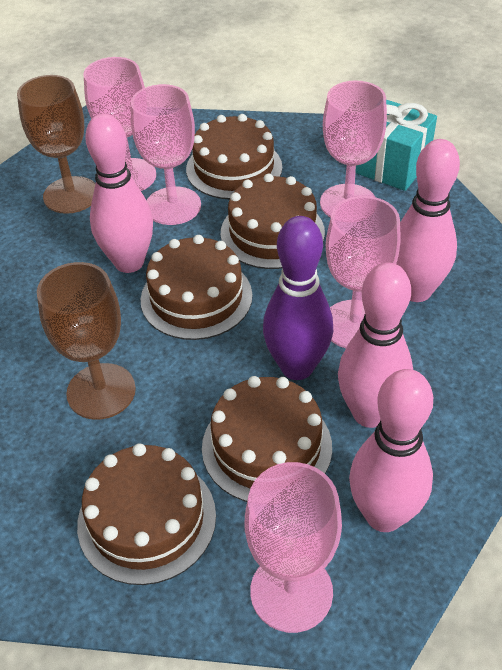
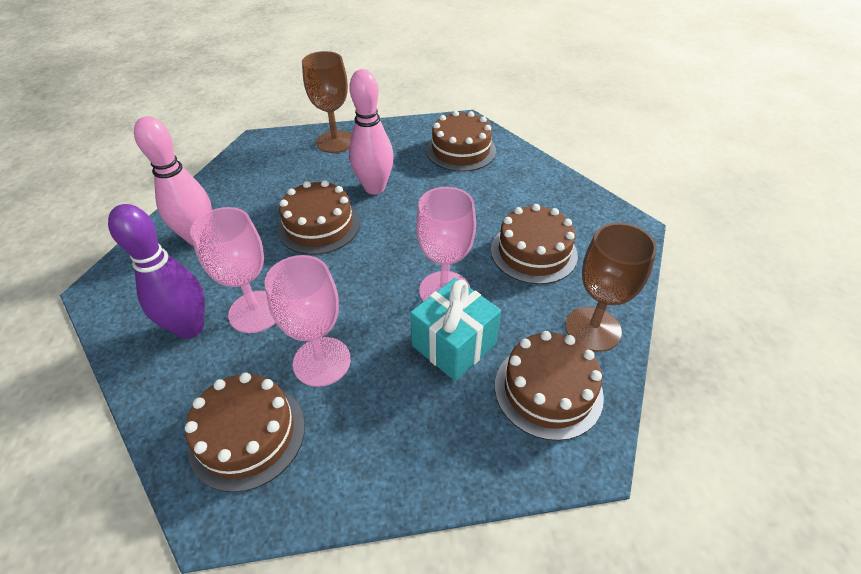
pink bowling pin: 4 -> 2
pink goblet: 5 -> 3

